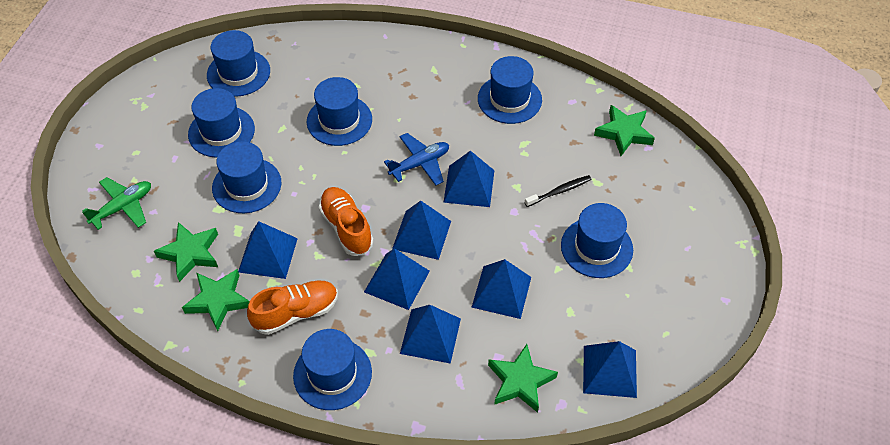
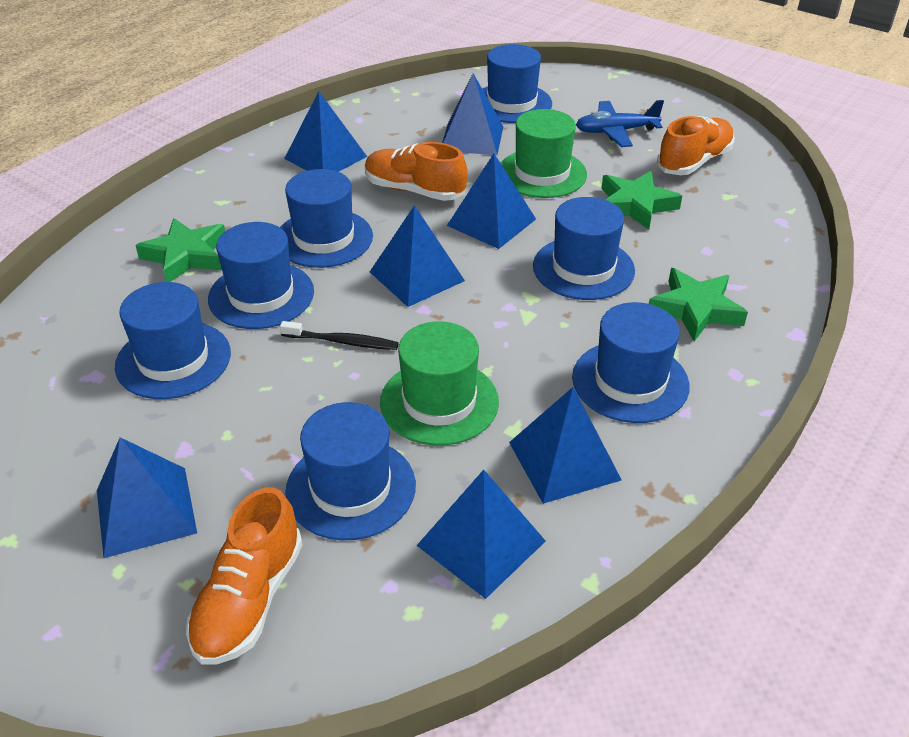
green hat: 0 -> 2
green plane: 1 -> 0
green star: 4 -> 3
orange shoe: 2 -> 3

